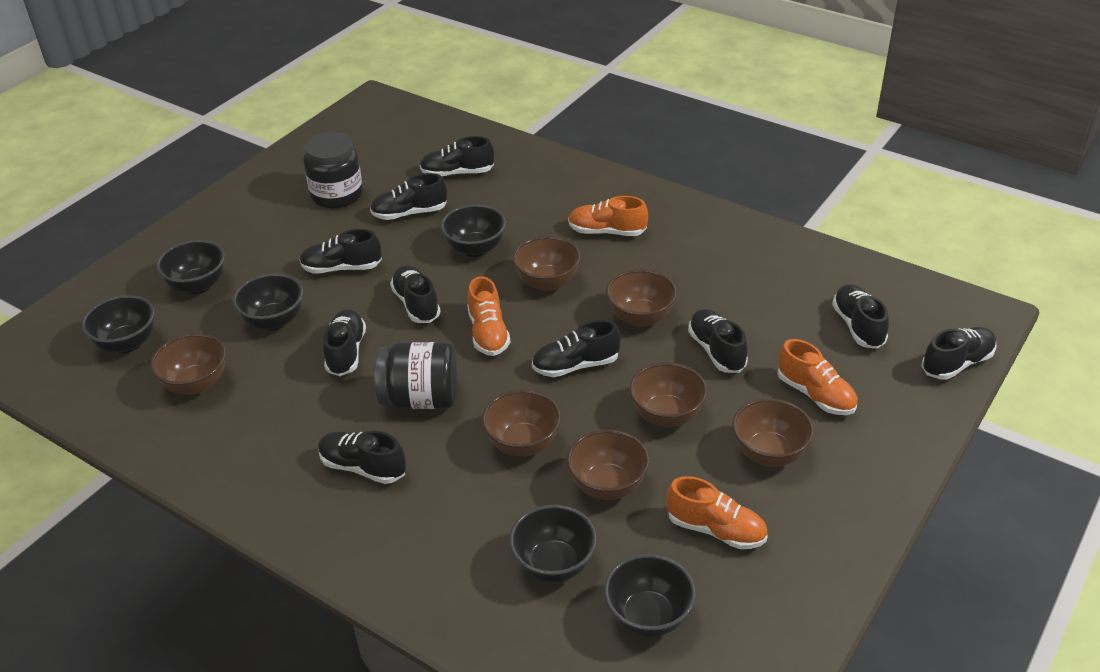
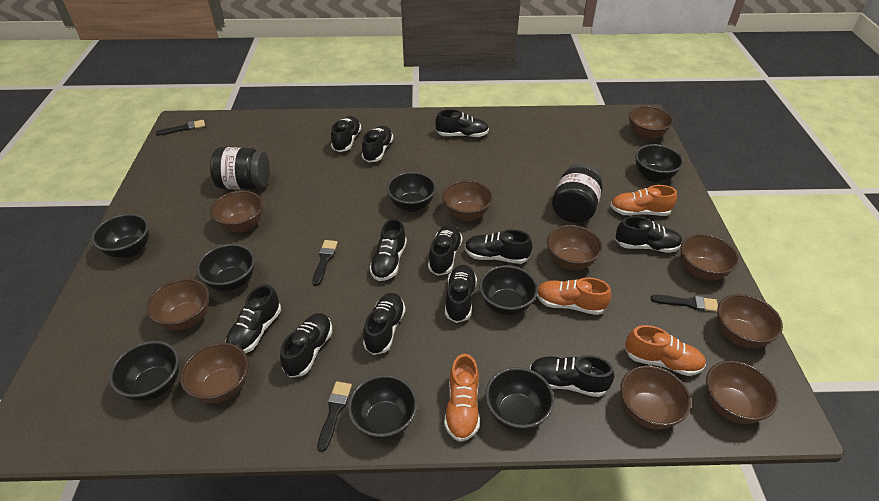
black bowl: 6 -> 8
black brush: 0 -> 4
black shoe: 10 -> 12
brown bowl: 7 -> 10

